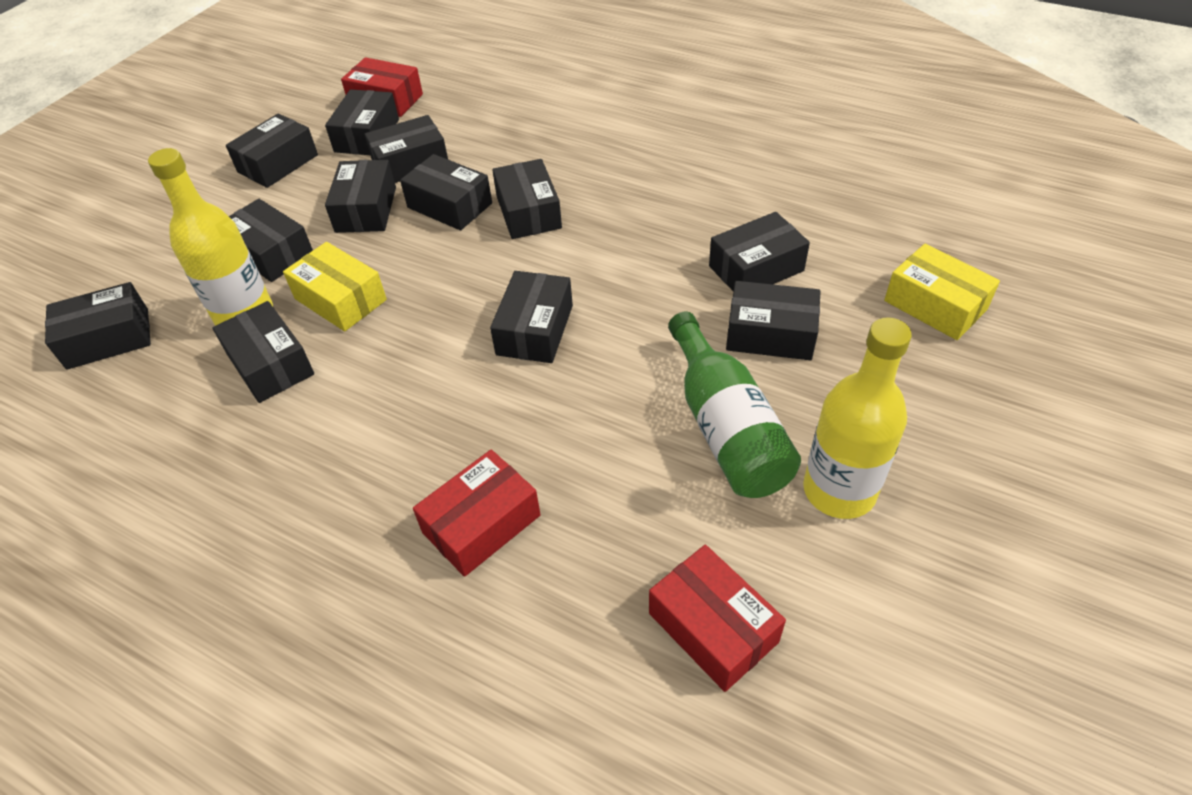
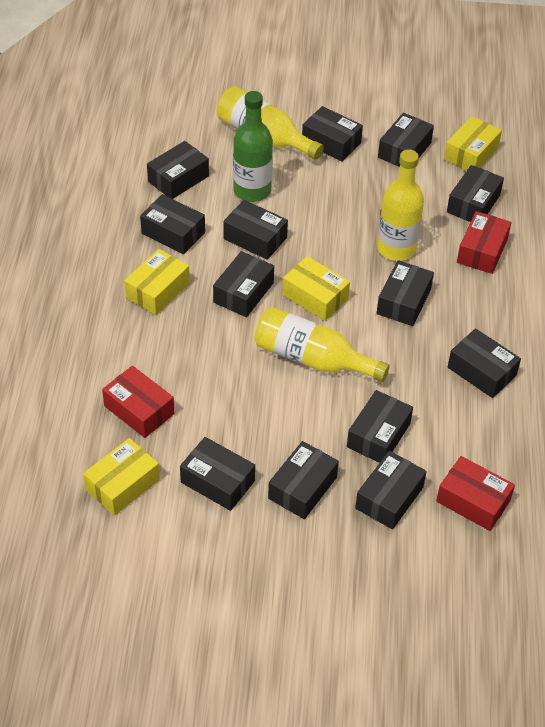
black box: 12 -> 13
yellow bottle: 2 -> 3
yellow box: 2 -> 4

